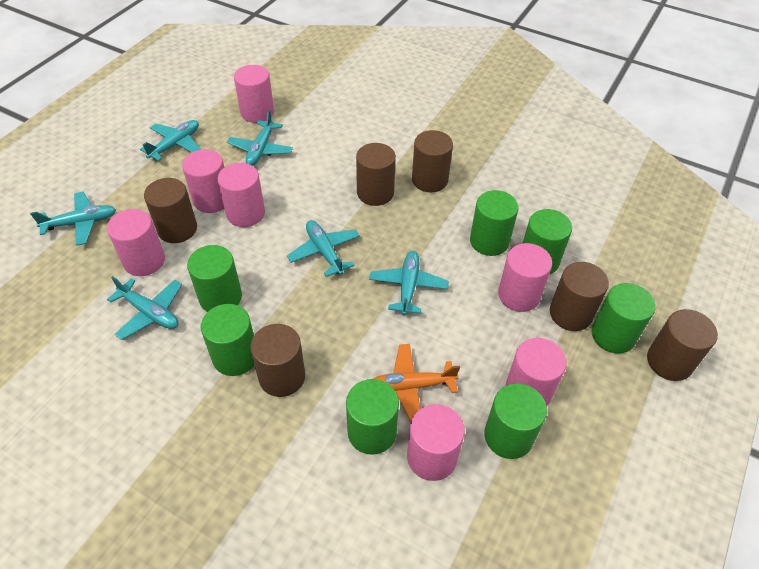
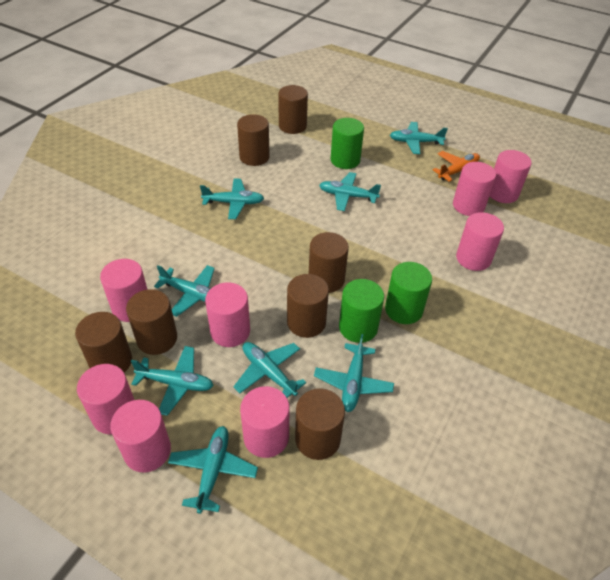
brown cylinder: 6 -> 7
green cylinder: 7 -> 3
pink cylinder: 7 -> 8
turquoise plane: 6 -> 8

